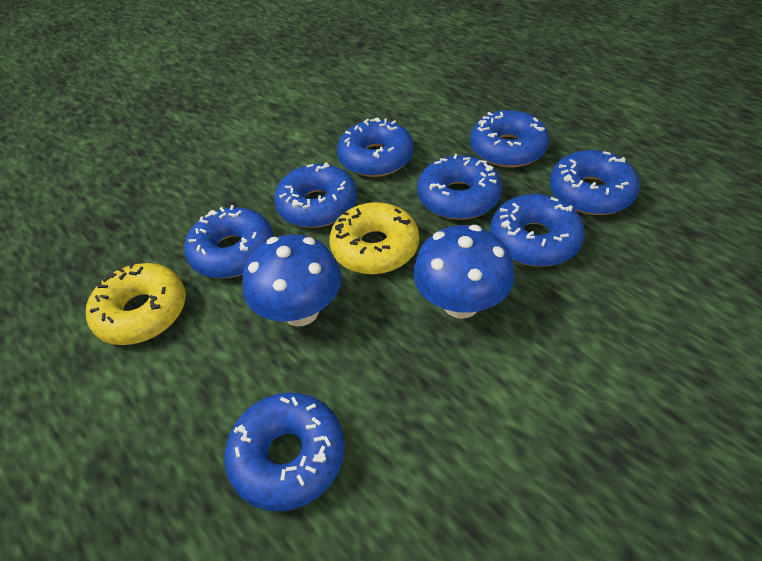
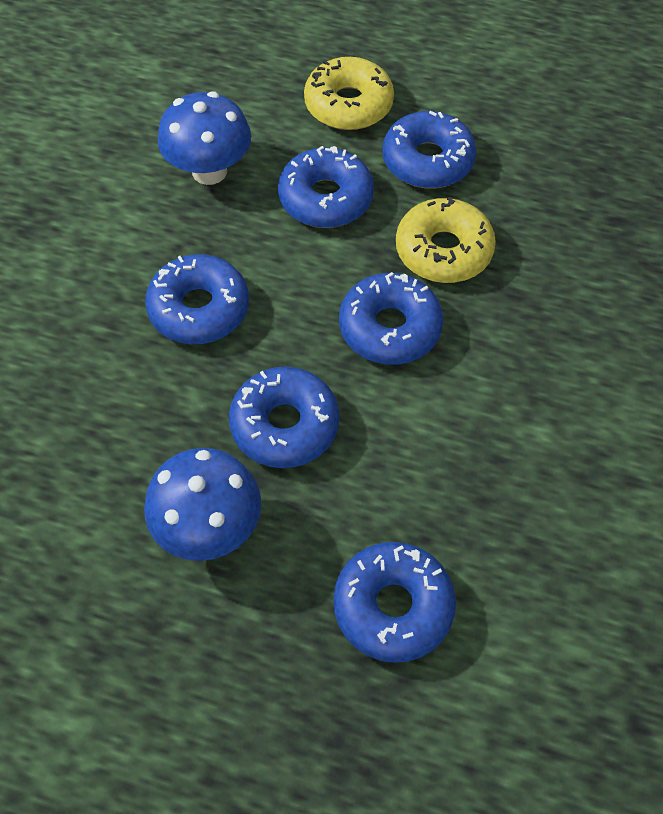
blue donut: 8 -> 6

